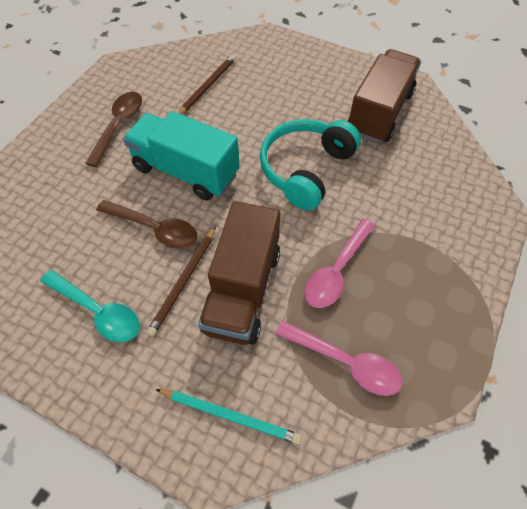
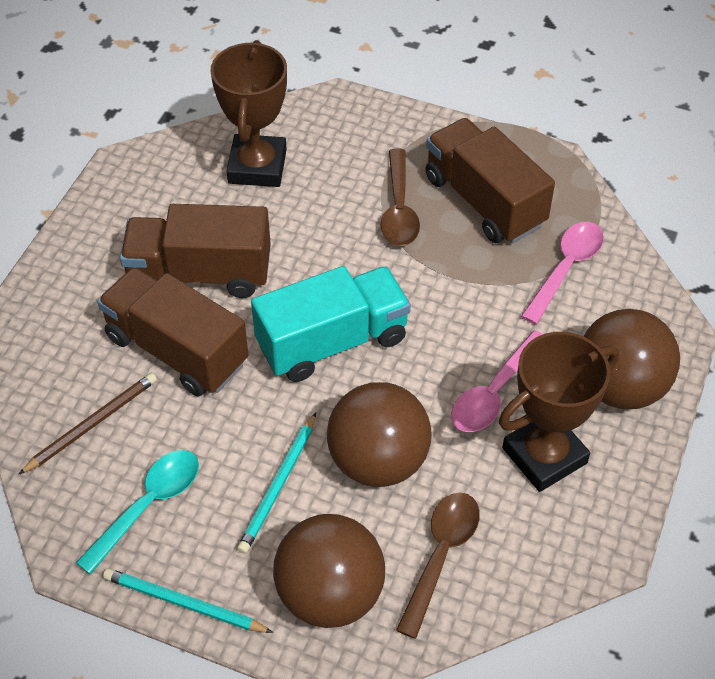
brown ball: 0 -> 3
brown pencil: 2 -> 1
brown trophy: 0 -> 2
brown truck: 2 -> 3
turquoise headphones: 1 -> 0
turquoise pencil: 1 -> 2

